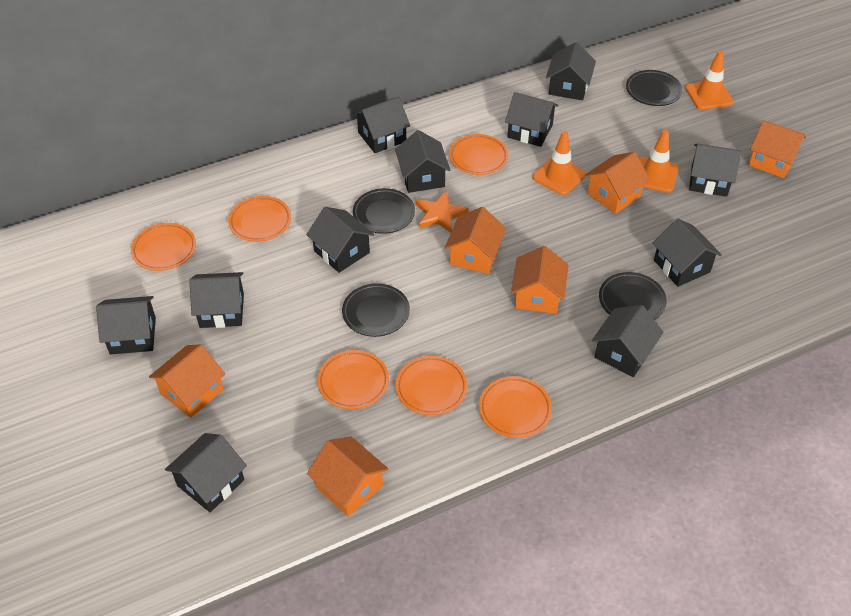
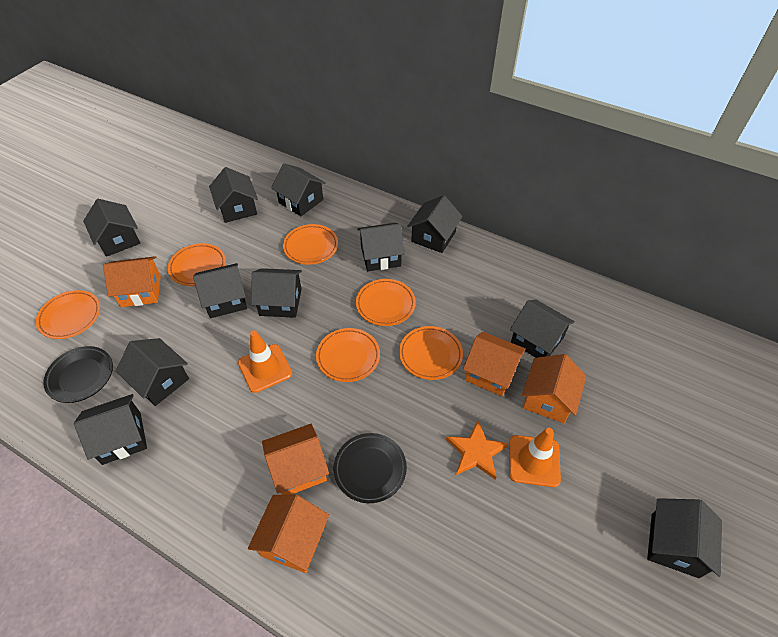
black plate: 4 -> 2
orange house: 6 -> 5
orange traffic cone: 3 -> 2

